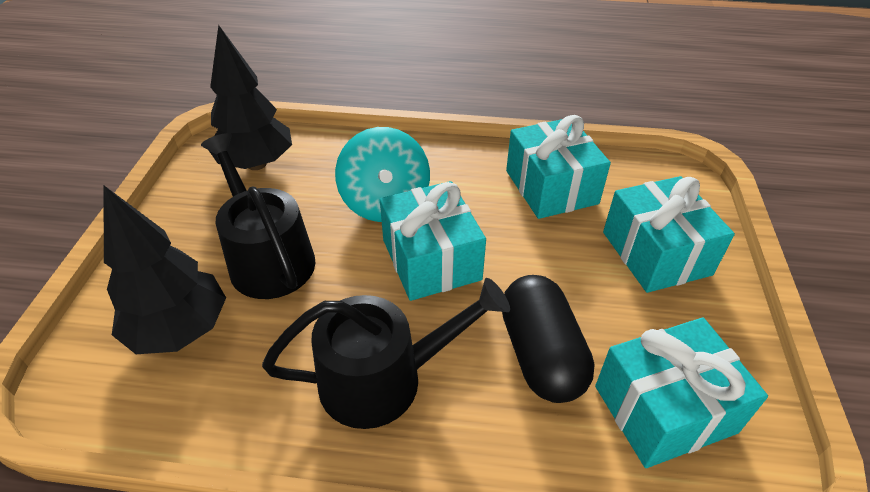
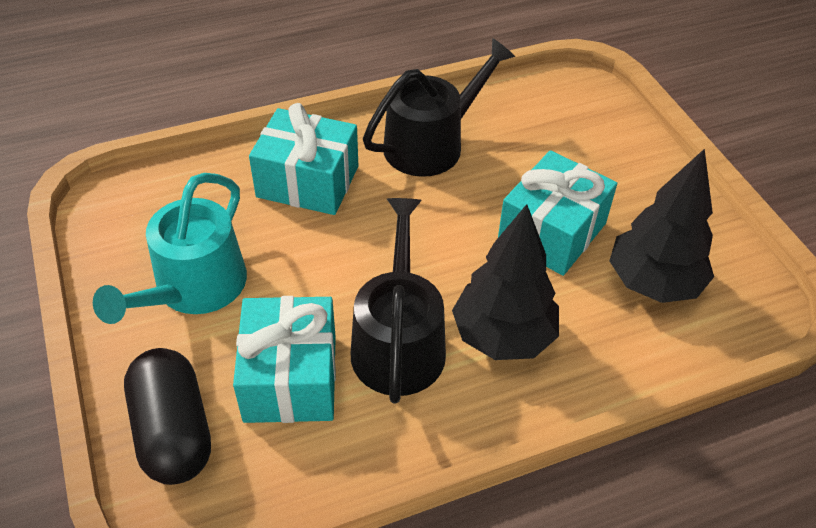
turquoise gift: 4 -> 3
turquoise spinning top: 1 -> 0
turquoise watering can: 0 -> 1

